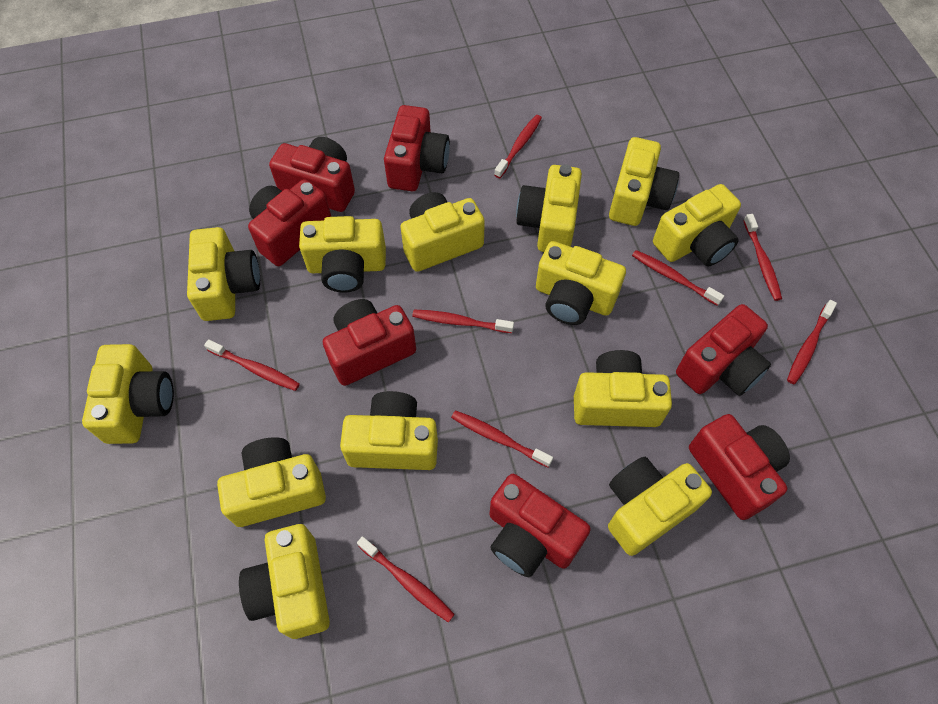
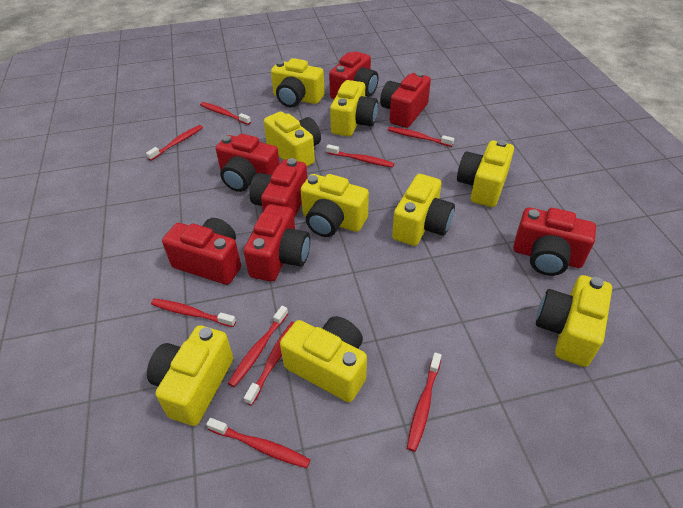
red toothbrush: 8 -> 9
yellow camera: 13 -> 9

